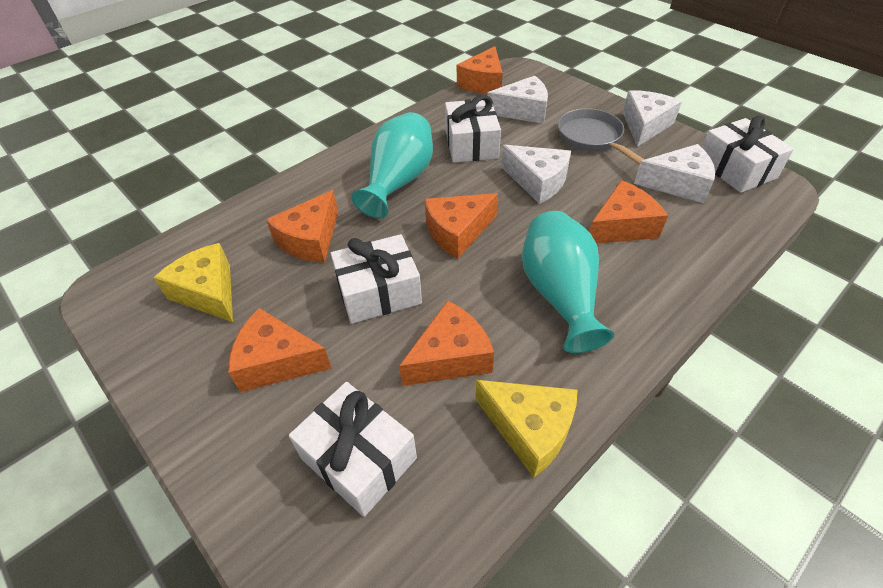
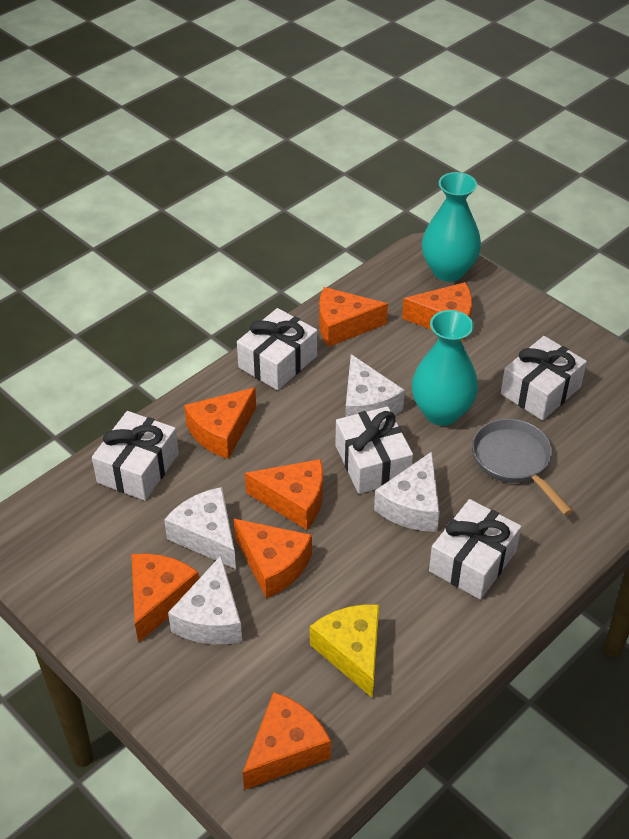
orange cheese: 6 -> 7
white gift: 4 -> 5
yellow cheese: 2 -> 1

